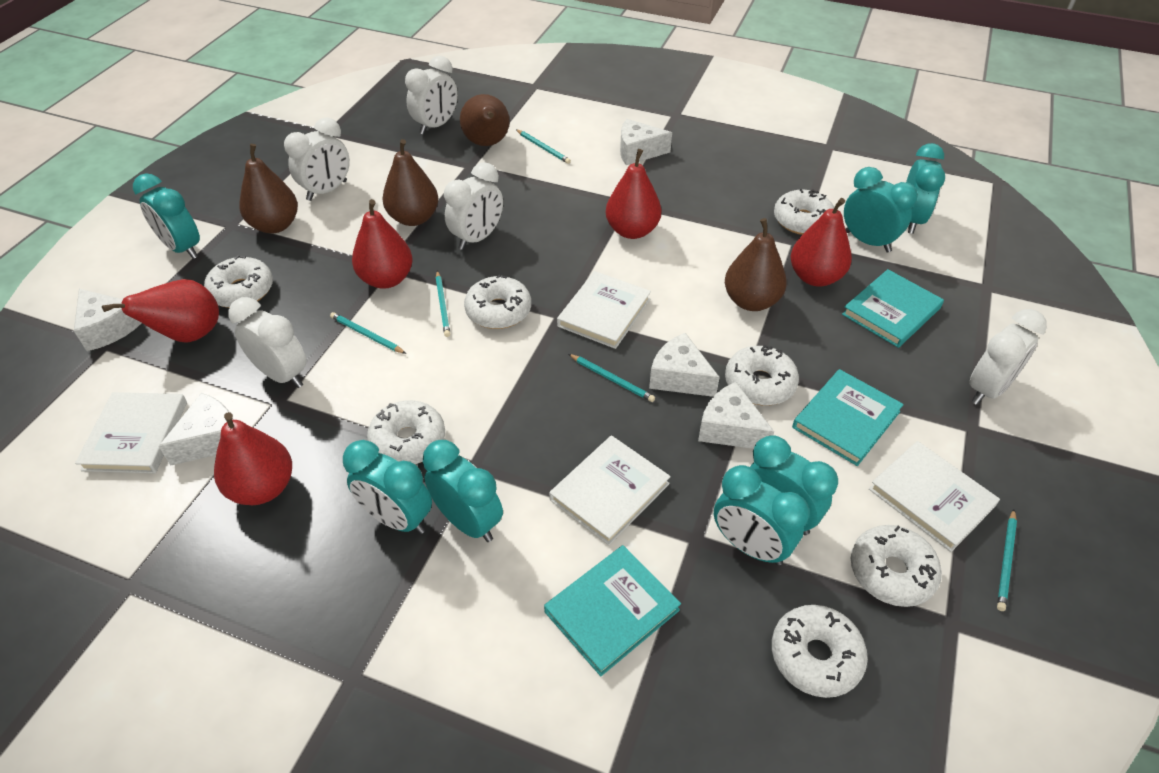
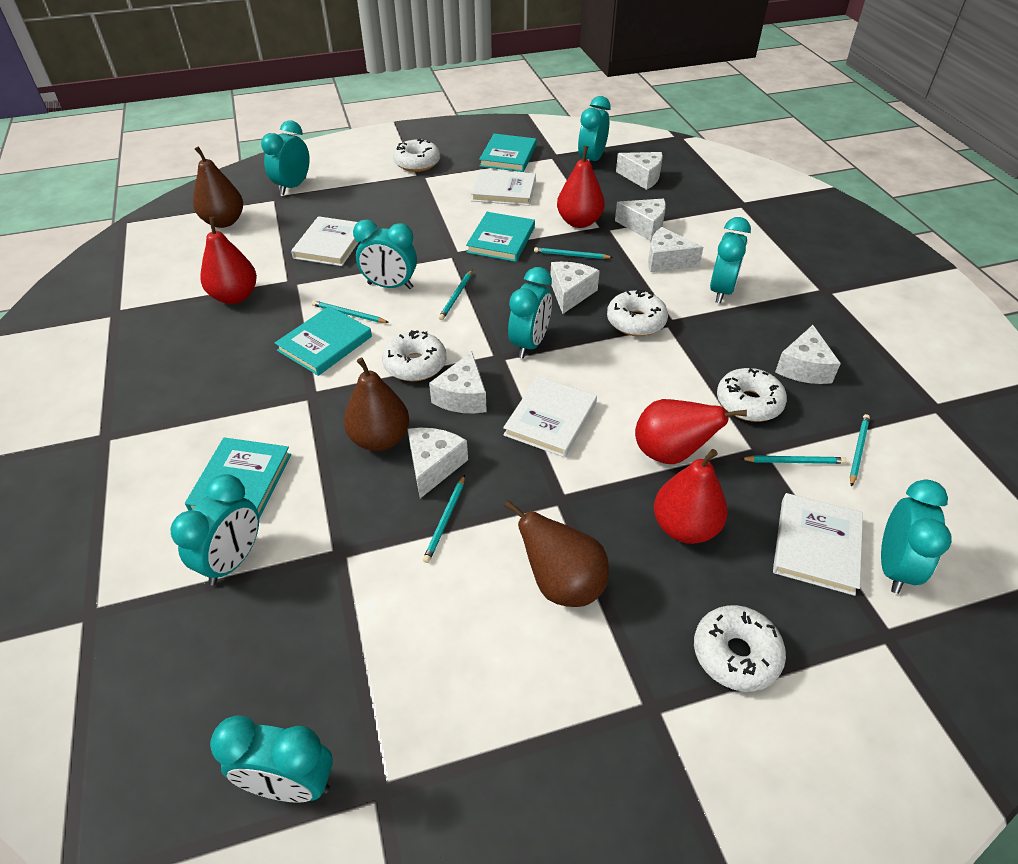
brown pear: 4 -> 3
red pear: 5 -> 4
turquoise book: 3 -> 4
turquoise clock: 7 -> 8
turquoise pencil: 5 -> 6
white cheese: 5 -> 7
white clock: 5 -> 0
white donut: 7 -> 5

